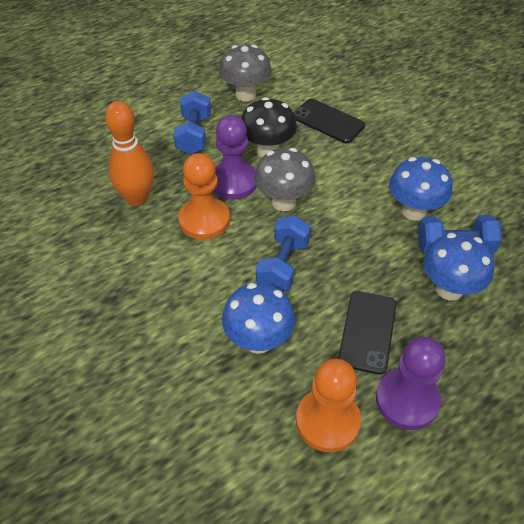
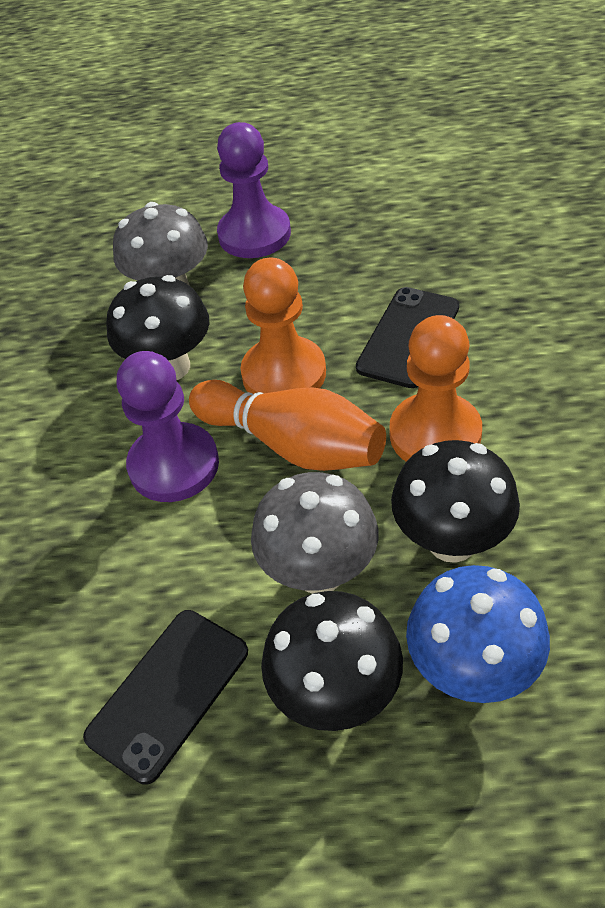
black mushroom: 1 -> 3
blue dumbbell: 3 -> 0
blue mushroom: 3 -> 1

